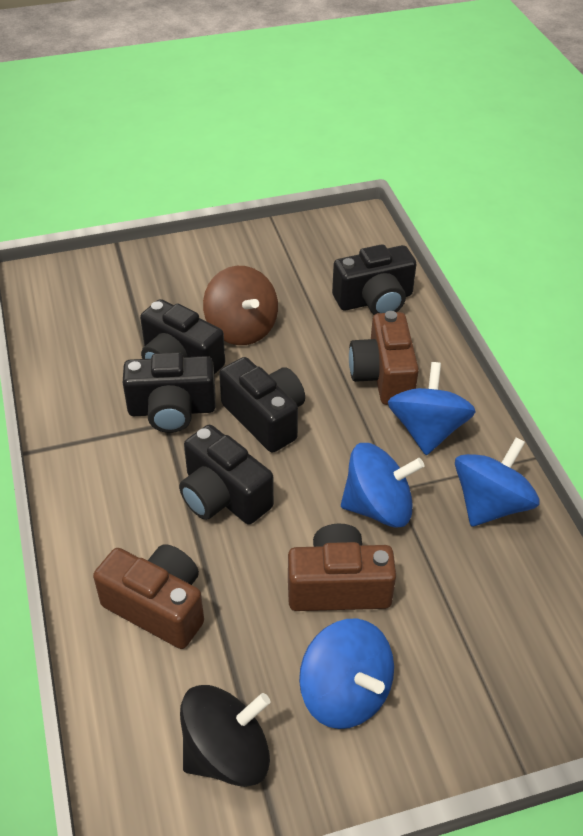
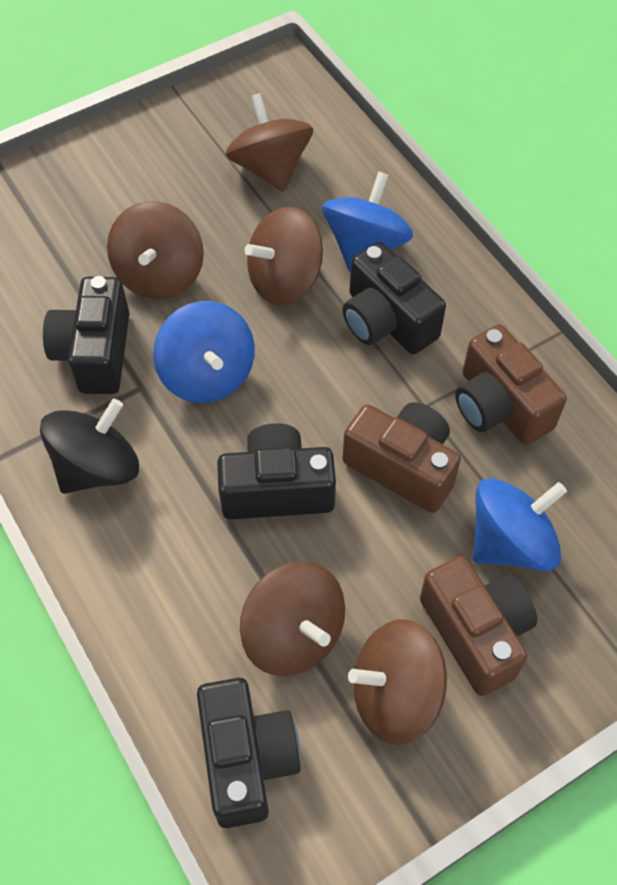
black camera: 5 -> 4
blue spinning top: 4 -> 3
brown spinning top: 1 -> 5

